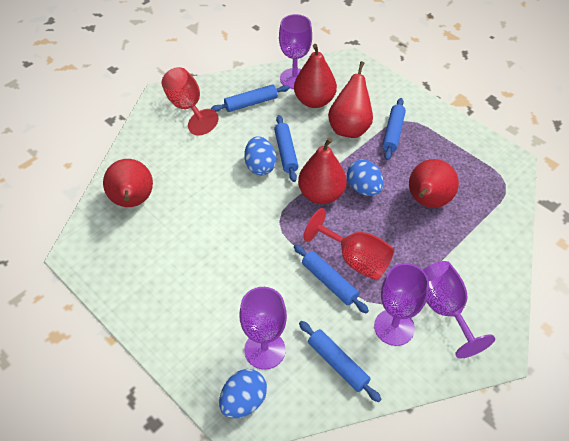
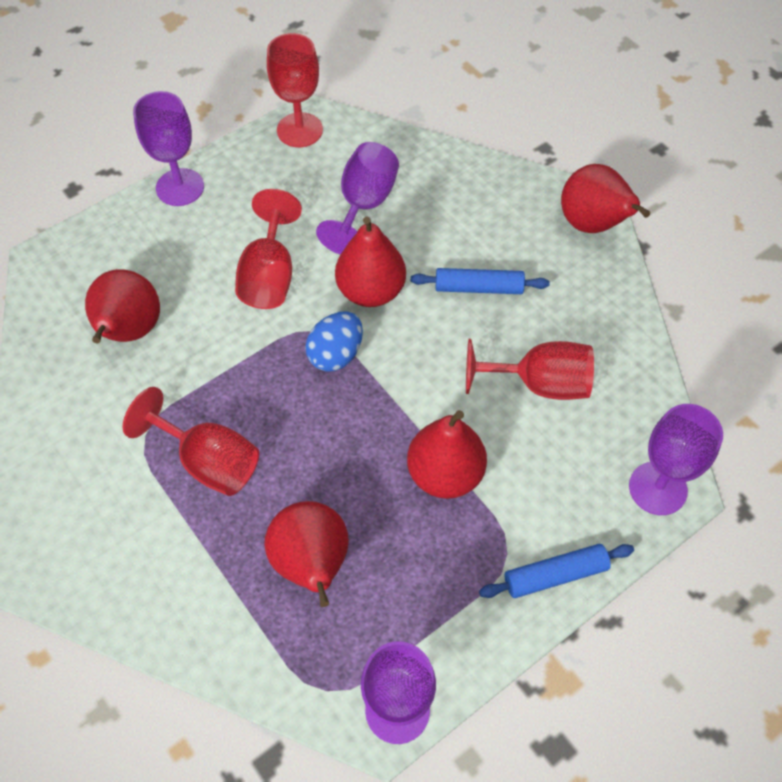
blue egg: 3 -> 1
blue rolling pin: 5 -> 2
red goblet: 2 -> 4

